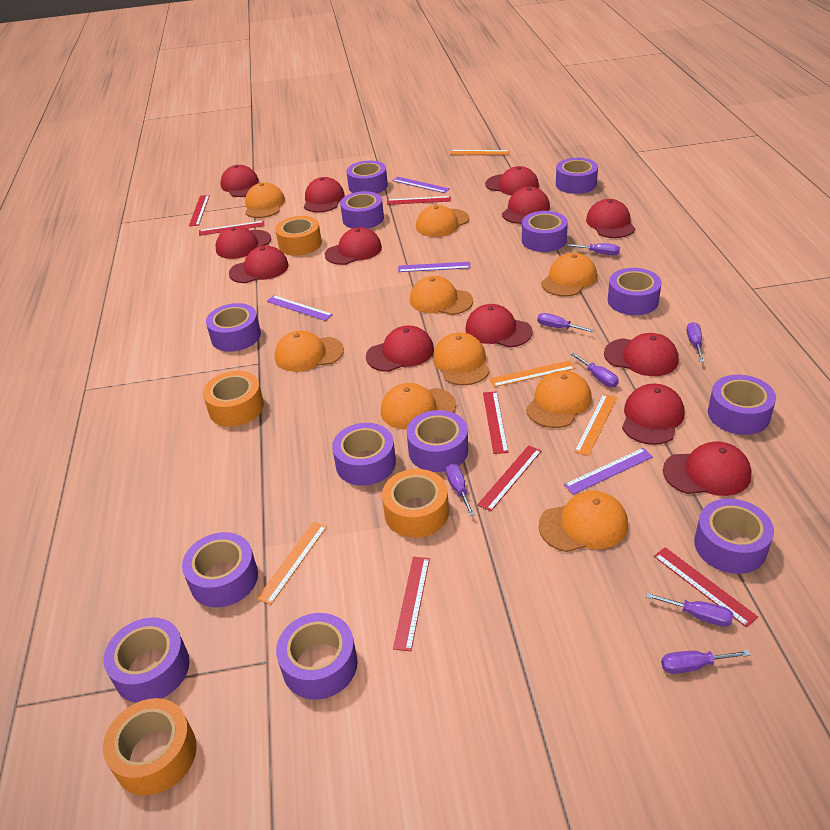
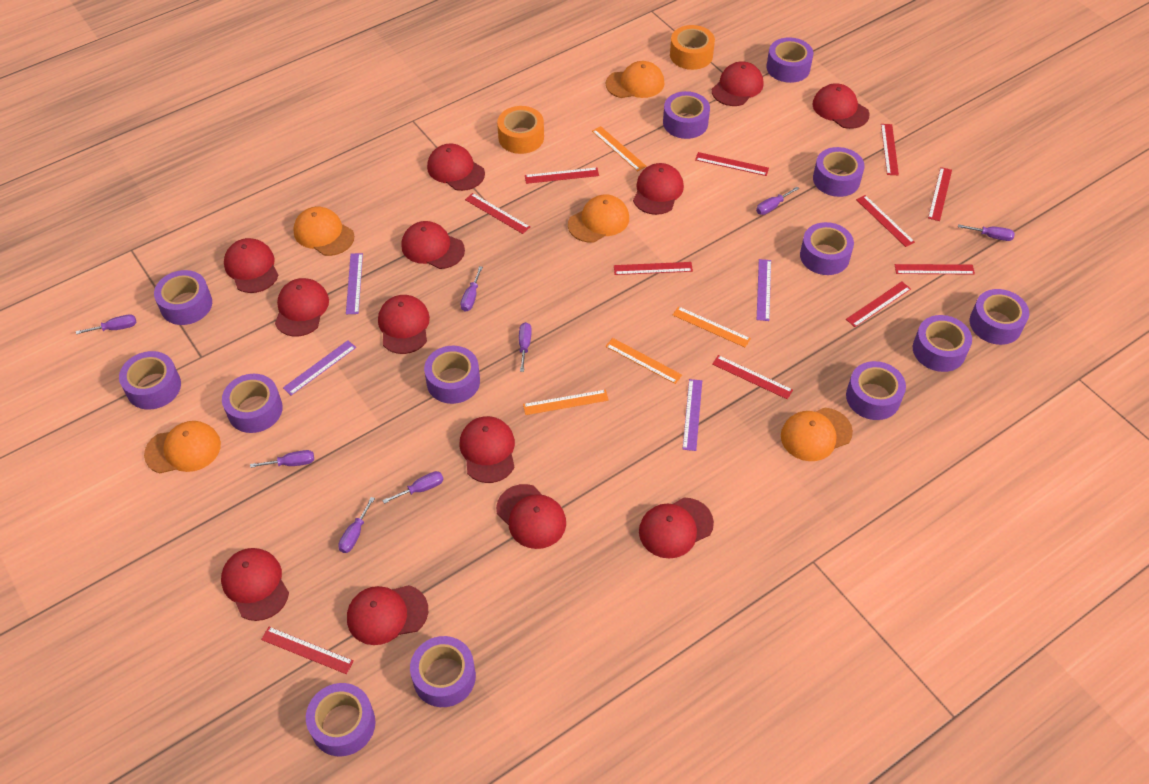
orange cap: 9 -> 5
orange tape: 4 -> 2
purple screwdriver: 7 -> 8
red ruler: 7 -> 11

